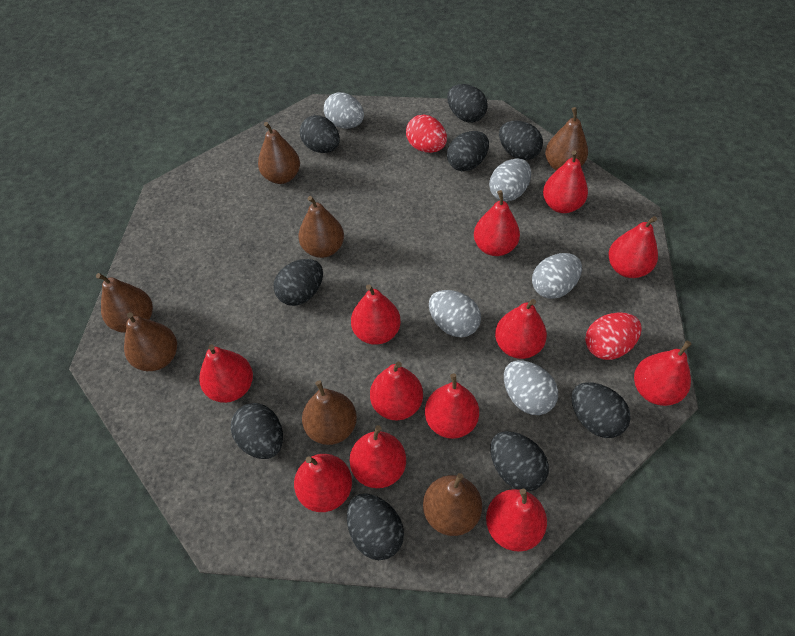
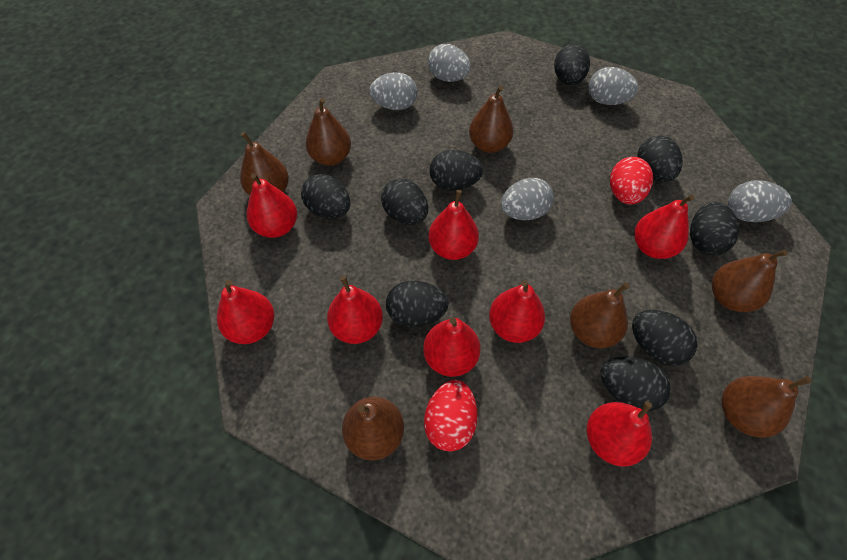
red pear: 12 -> 8

